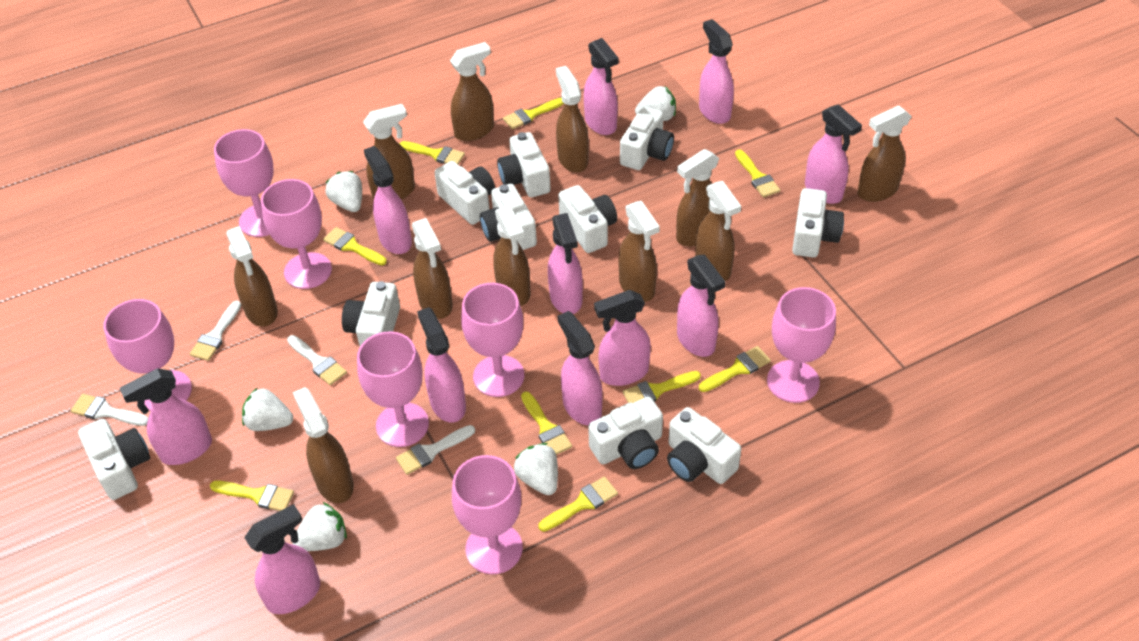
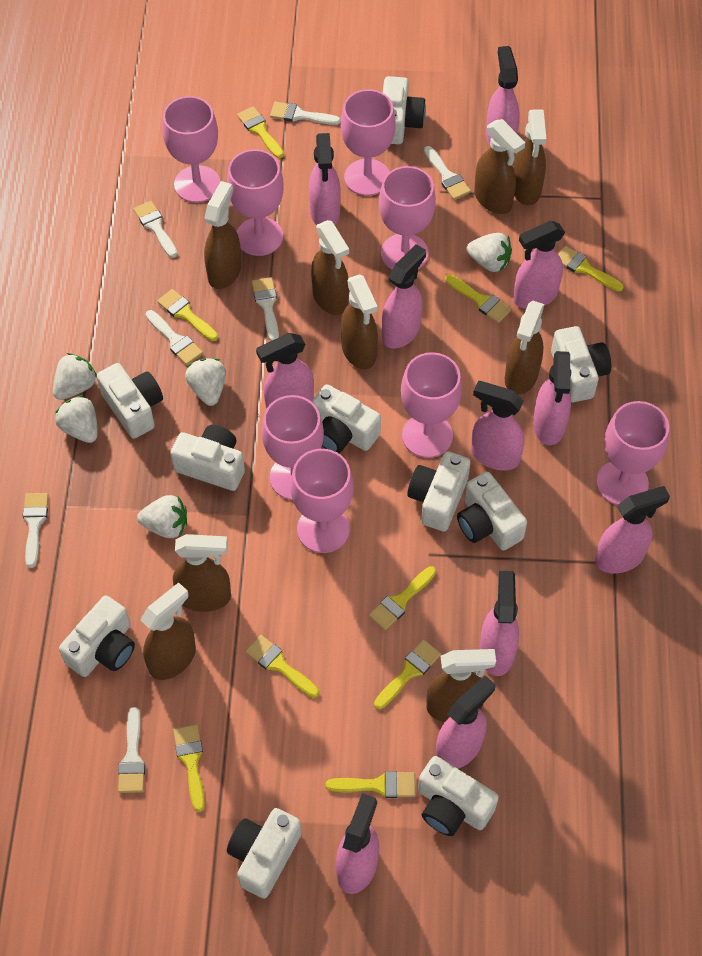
brown spray bottle: 11 -> 9
pink goblet: 7 -> 8
white brush: 4 -> 7

